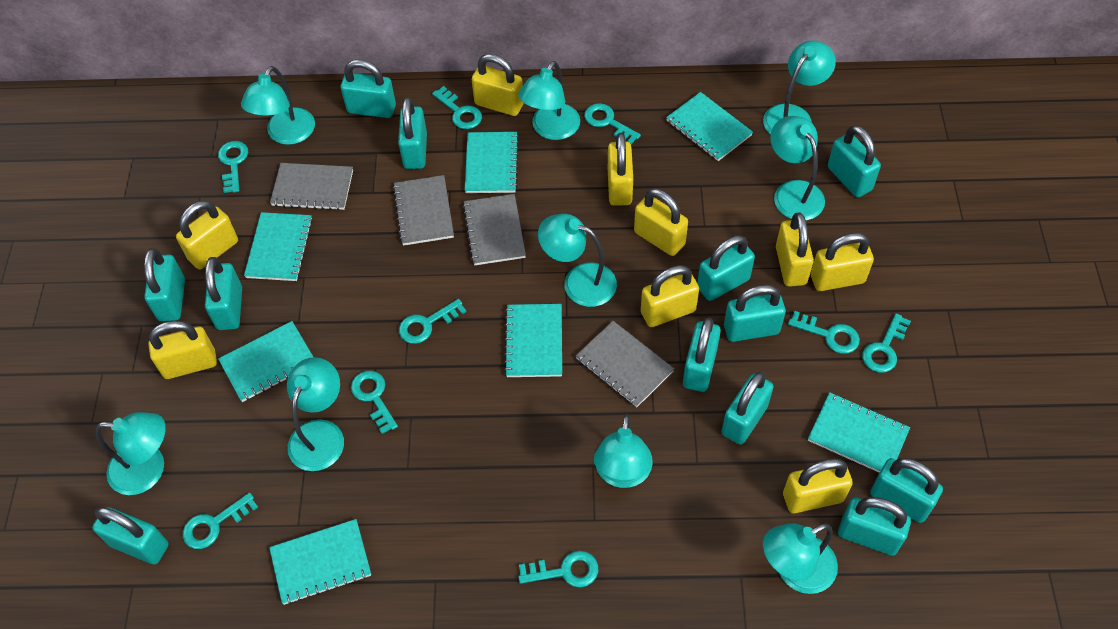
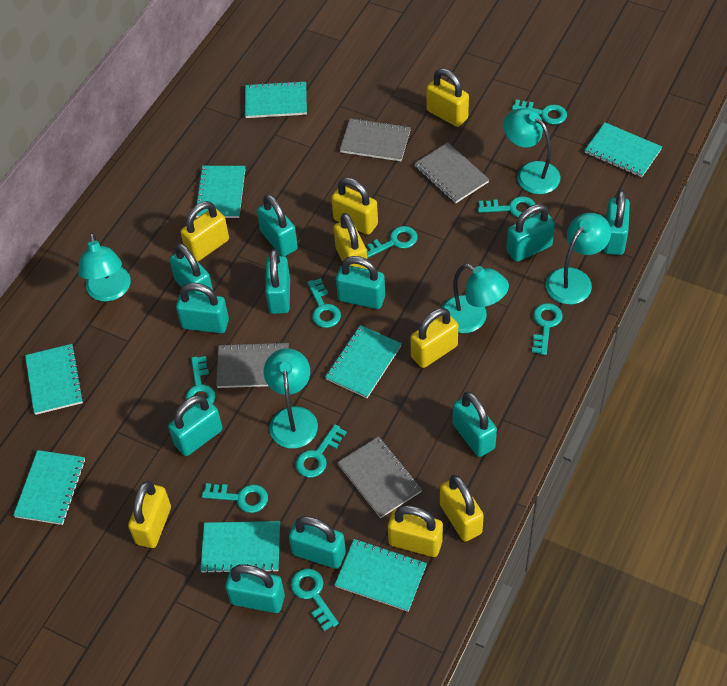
turquoise lamp: 9 -> 5
turquoise notebook: 7 -> 8
turquoise padlock: 12 -> 11
yellow padlock: 9 -> 8

